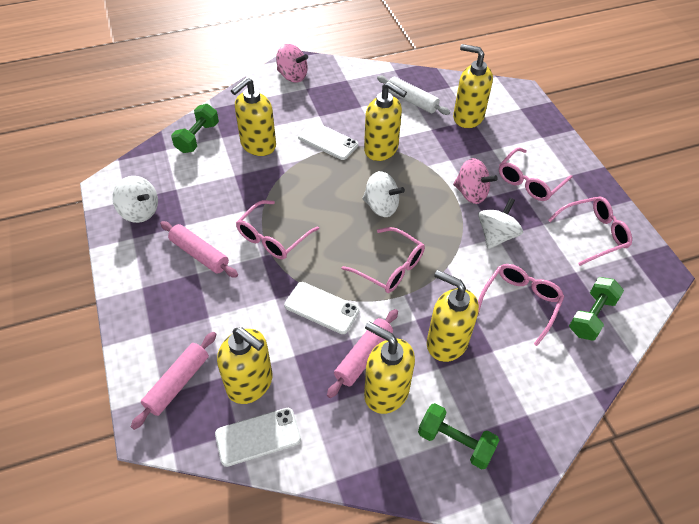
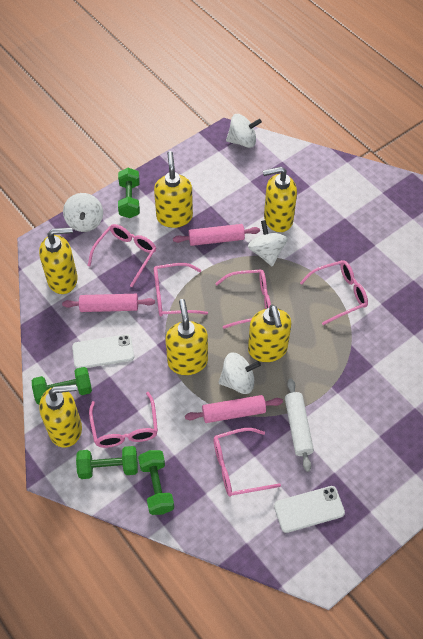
green dumbbell: 3 -> 4
pink glasses: 5 -> 6
pink spinning top: 2 -> 0
white phone: 3 -> 2
white spinning top: 3 -> 4

